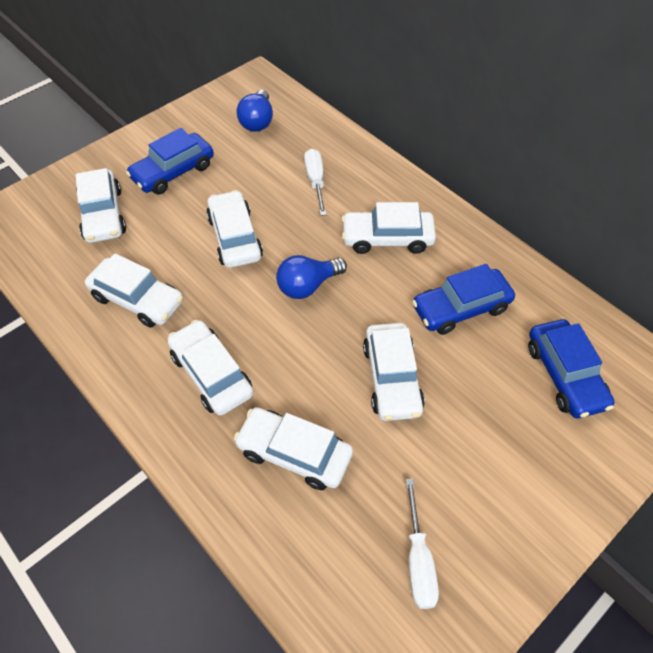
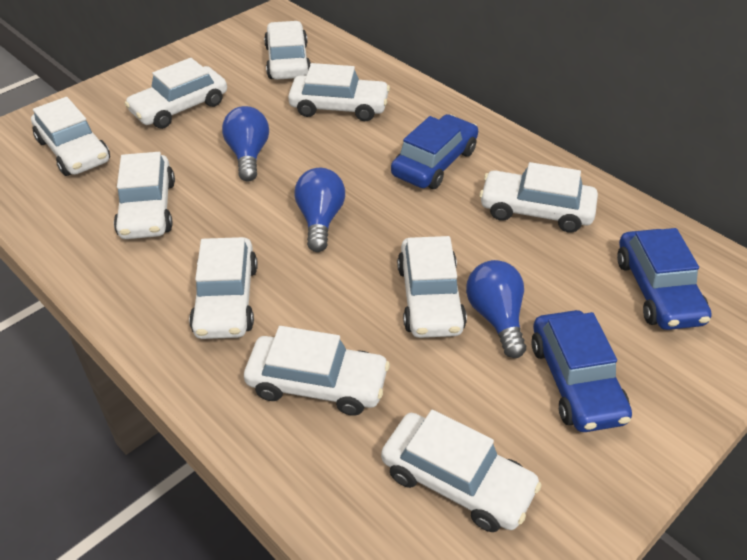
blue light bulb: 2 -> 3
white car: 7 -> 10
white screwdriver: 2 -> 0

